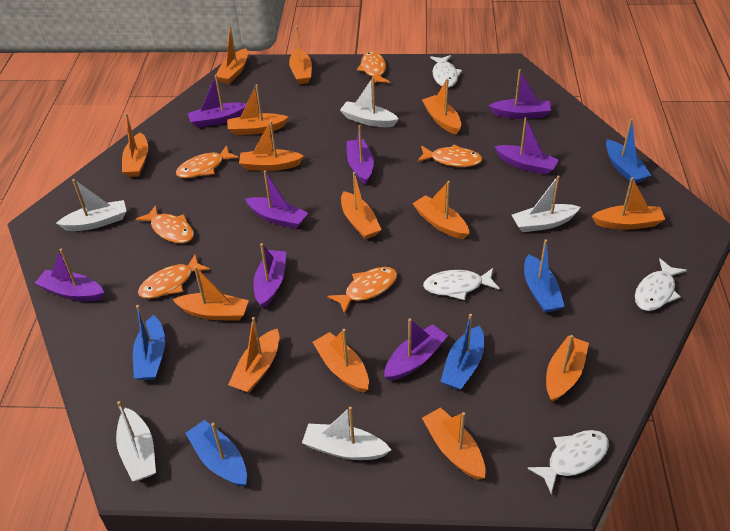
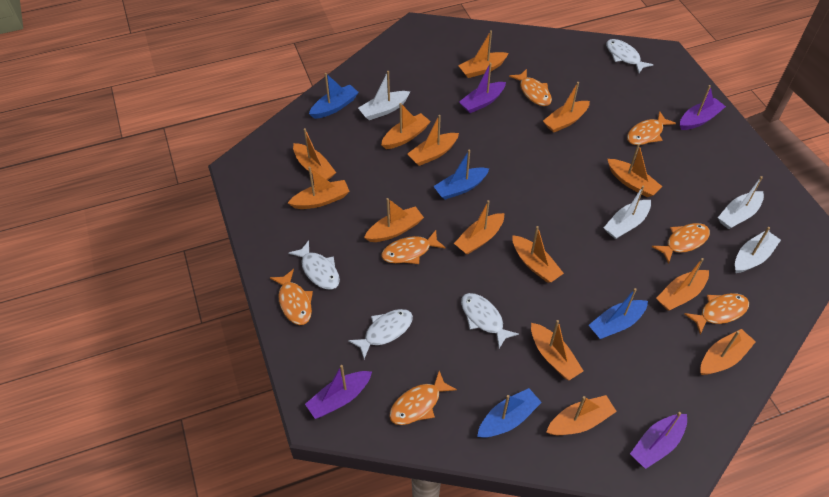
blue boat: 5 -> 4
orange fish: 6 -> 7
purple boat: 8 -> 4
white boat: 5 -> 4

